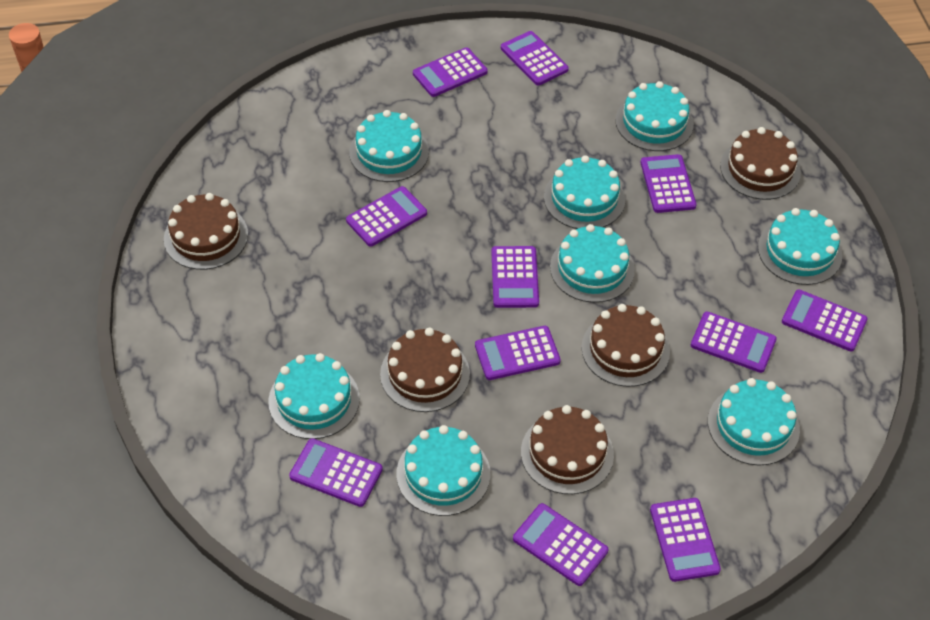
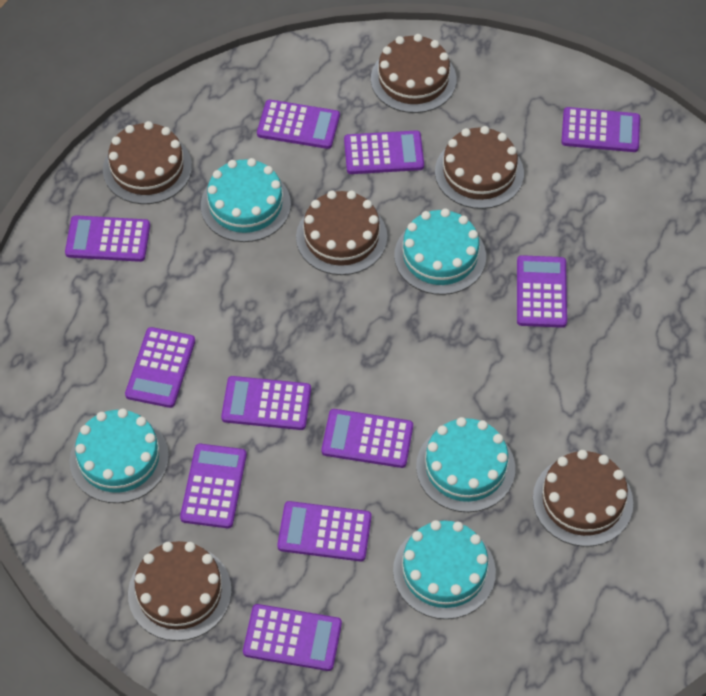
brown cake: 5 -> 6
turquoise cake: 8 -> 5

